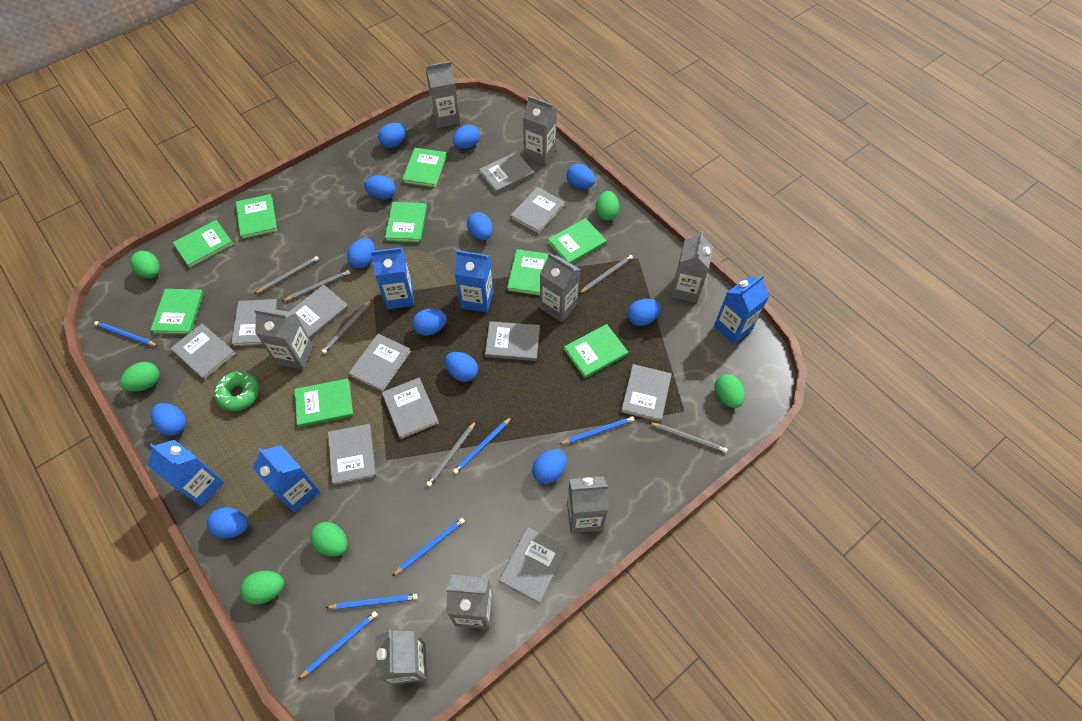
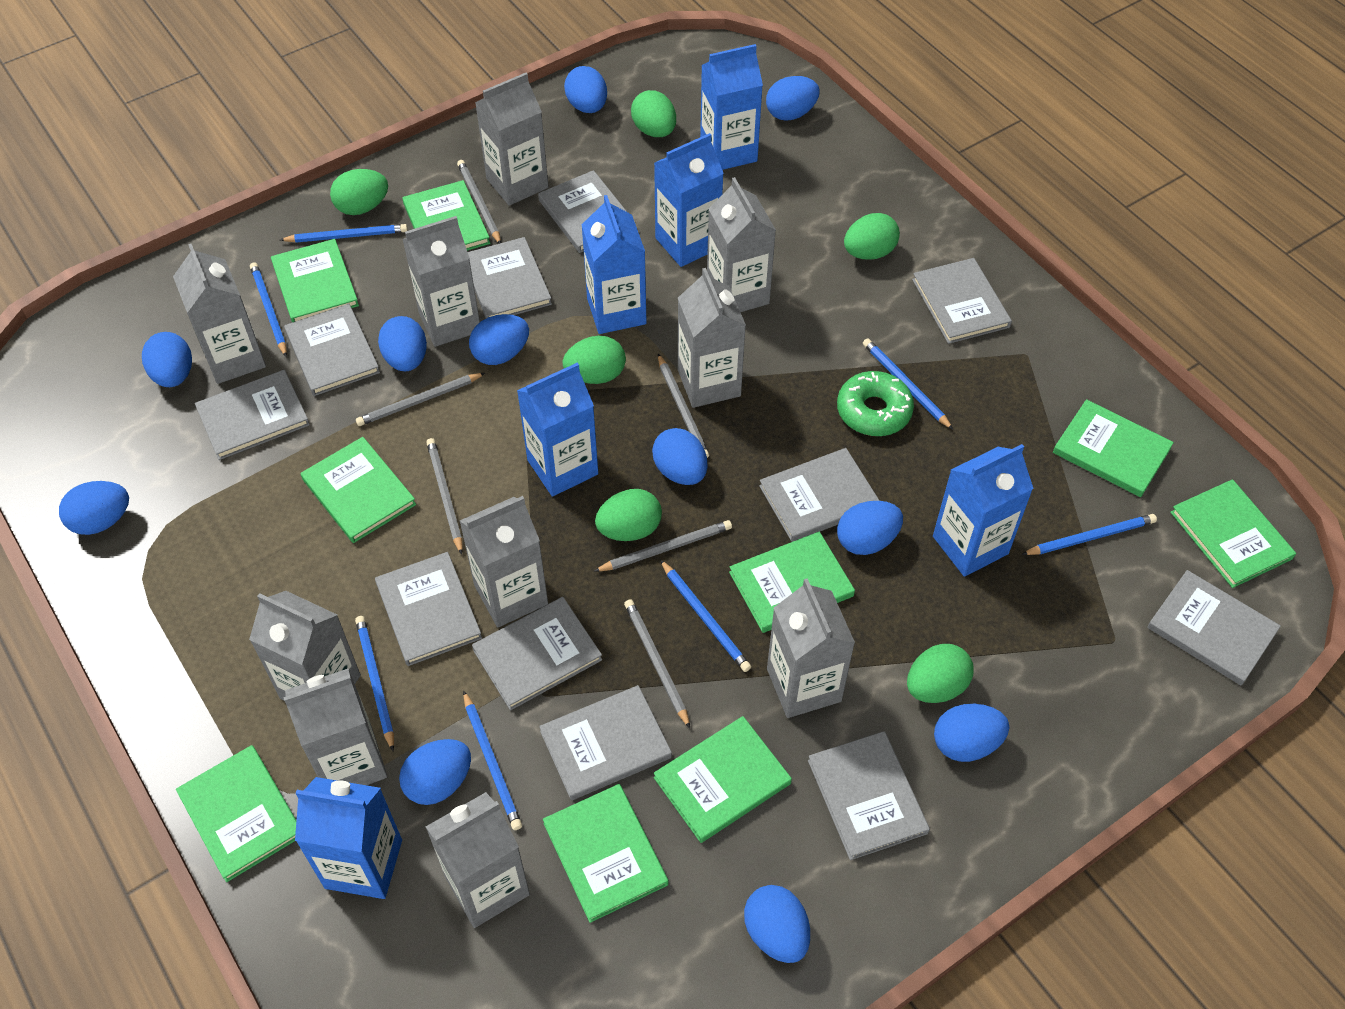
blue carton: 5 -> 6
blue egg: 12 -> 11
blue pencil: 6 -> 7
grey carton: 8 -> 10

